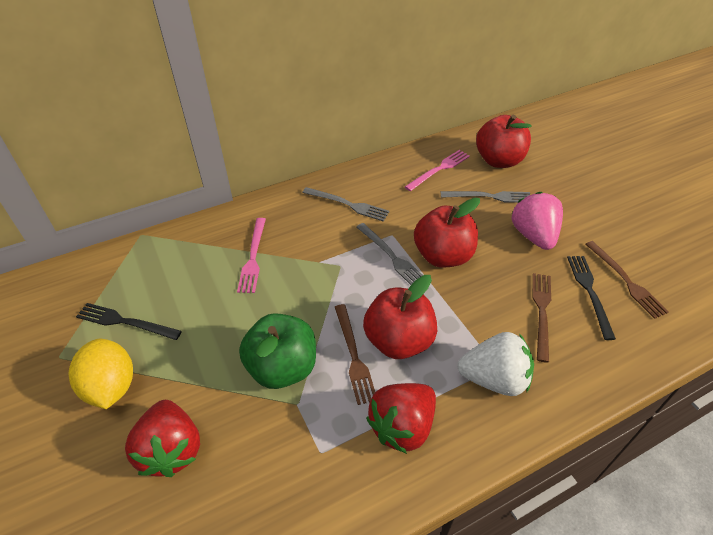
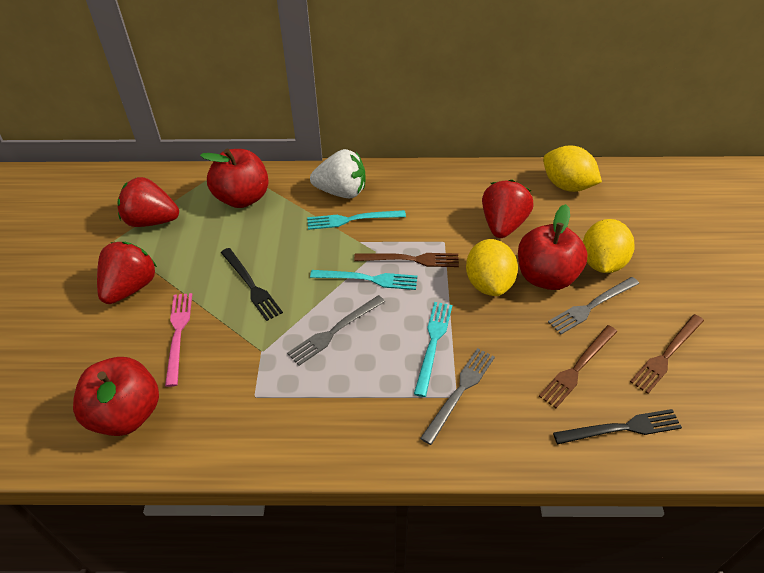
green apple: 1 -> 0
pink fork: 2 -> 1
pink strawberry: 1 -> 0
red strawberry: 2 -> 3
turquoise fork: 0 -> 3
yellow lemon: 1 -> 3

